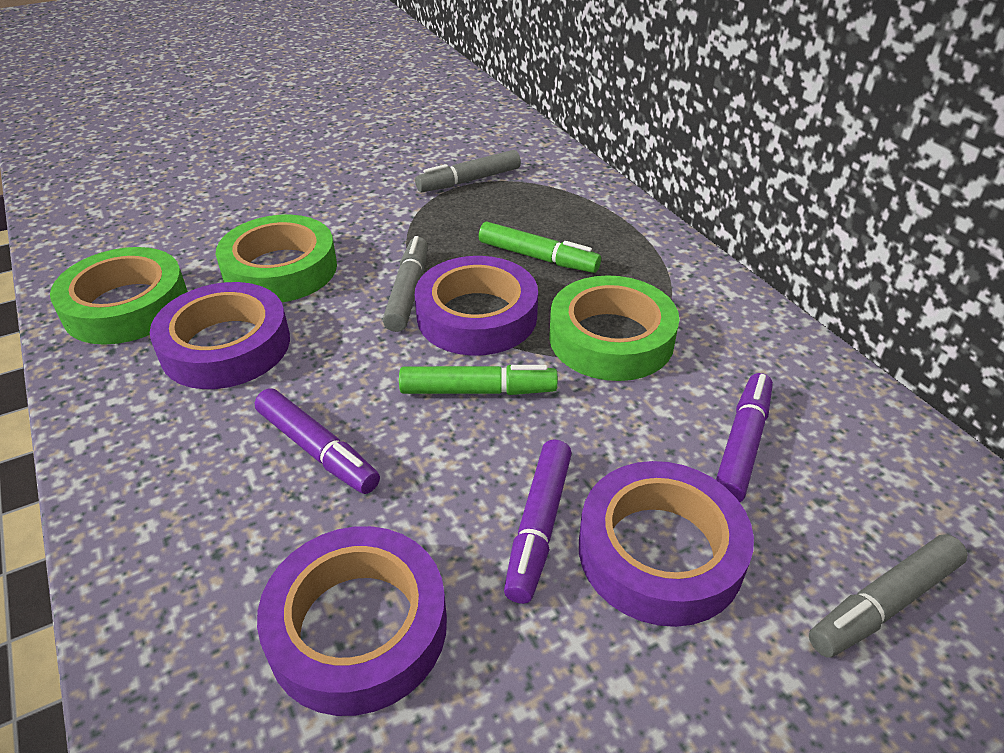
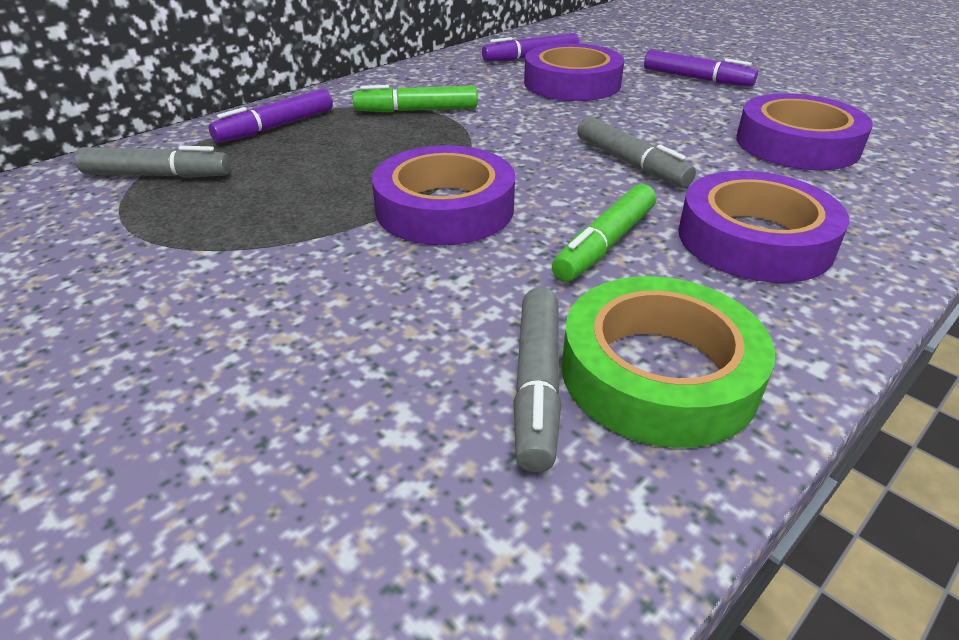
green tape: 3 -> 1

